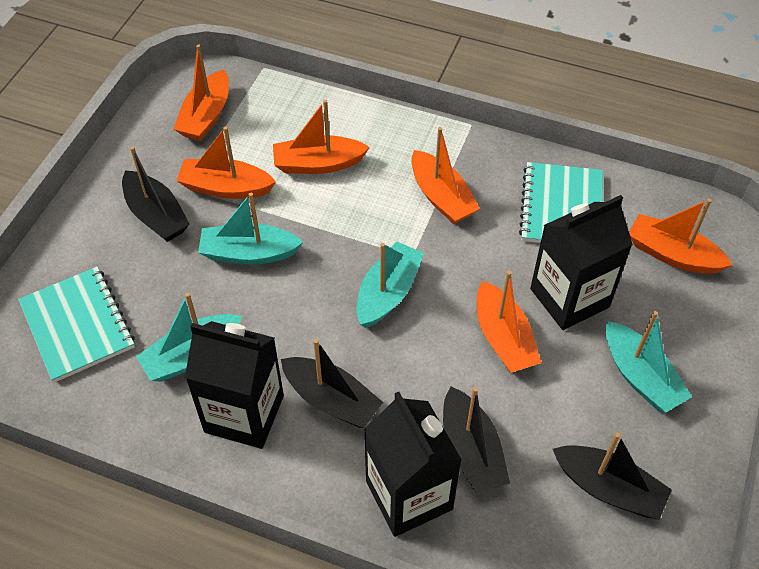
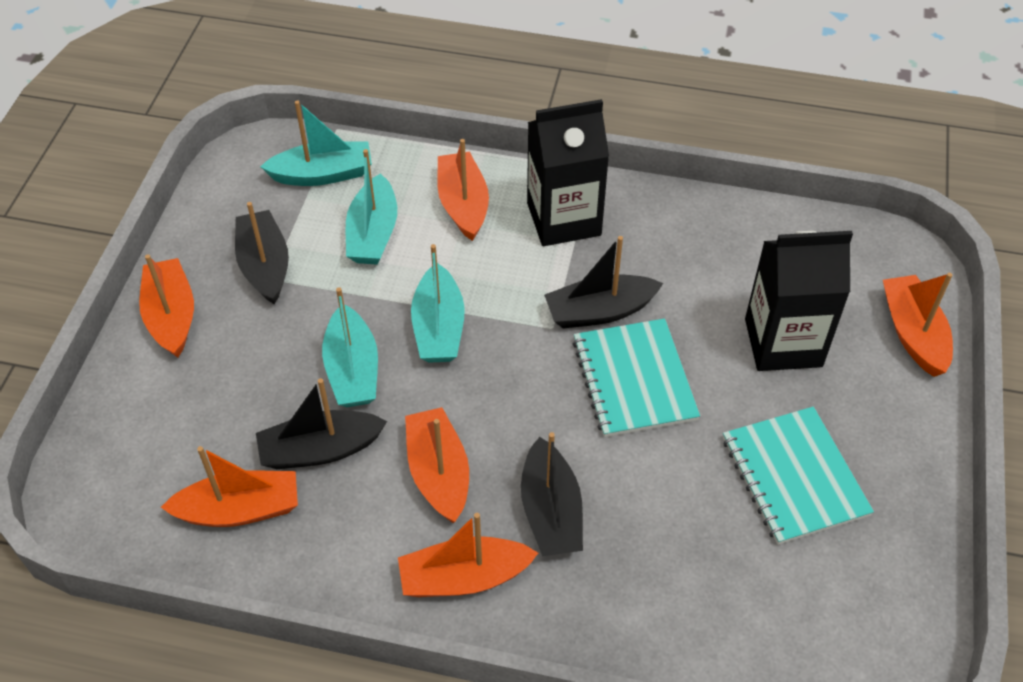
black carton: 3 -> 2

